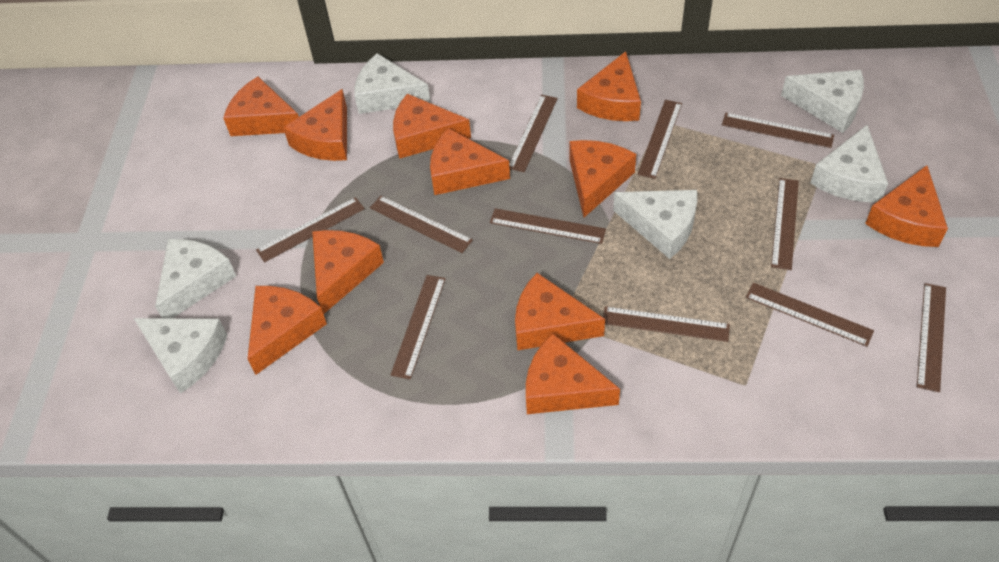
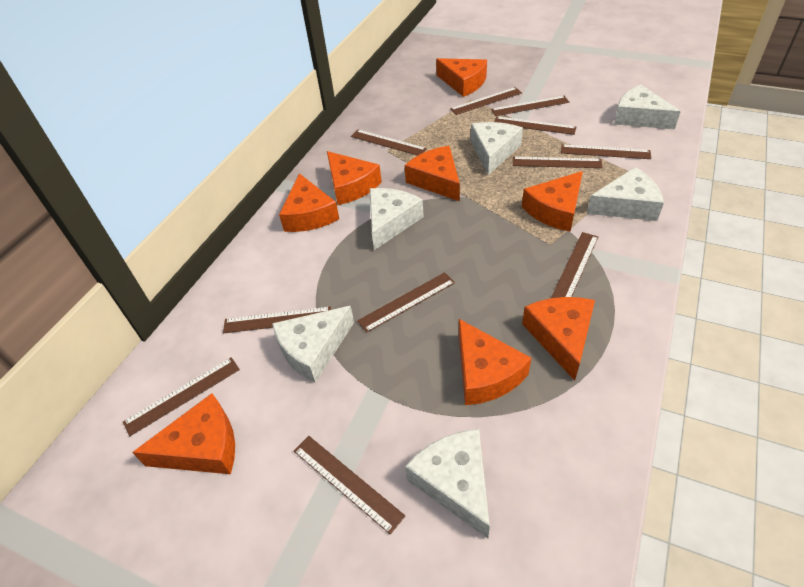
orange cheese: 11 -> 8

